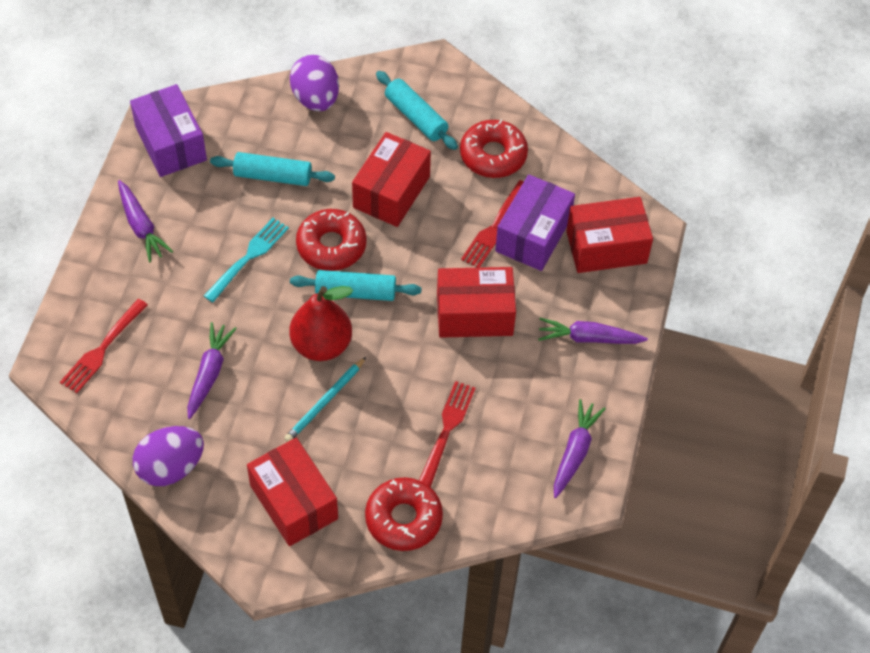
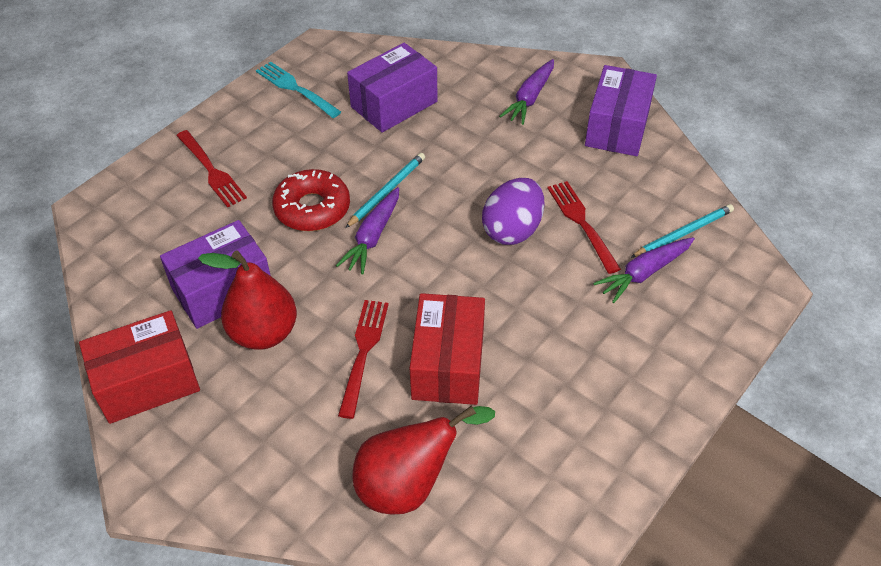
purple box: 2 -> 3
purple carrot: 4 -> 3
purple egg: 2 -> 1
red box: 4 -> 2
red donut: 3 -> 1
red pear: 1 -> 2
turquoise pencil: 1 -> 2
turquoise rolling pin: 3 -> 0

